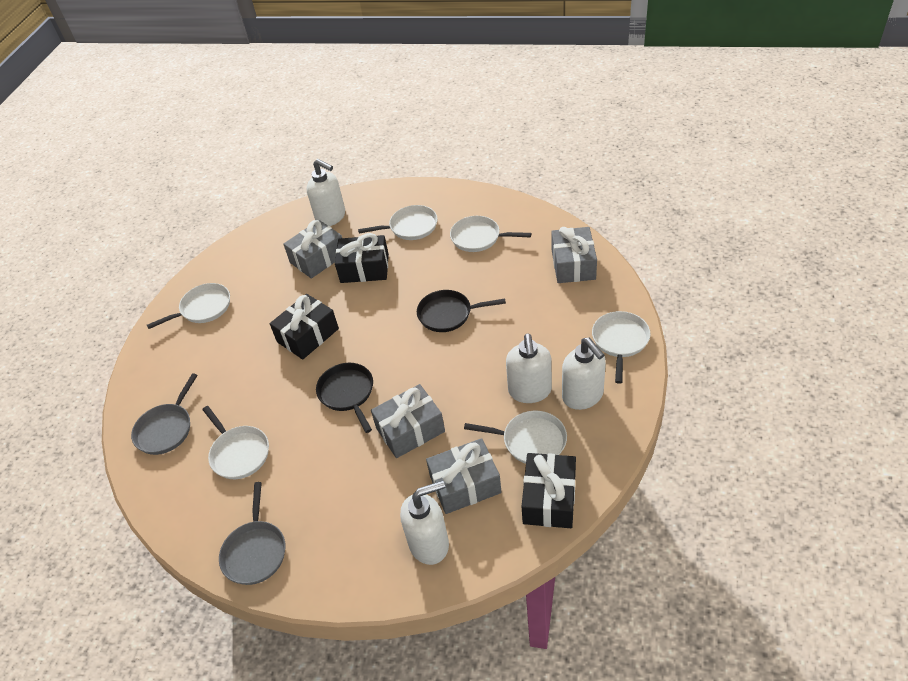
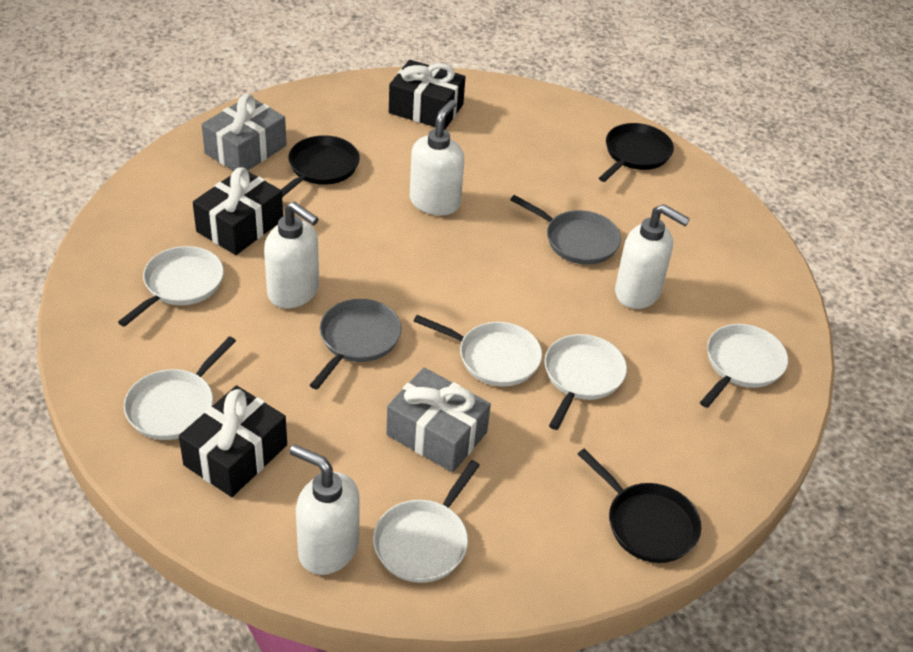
black pan: 2 -> 3
grey gift: 4 -> 2

